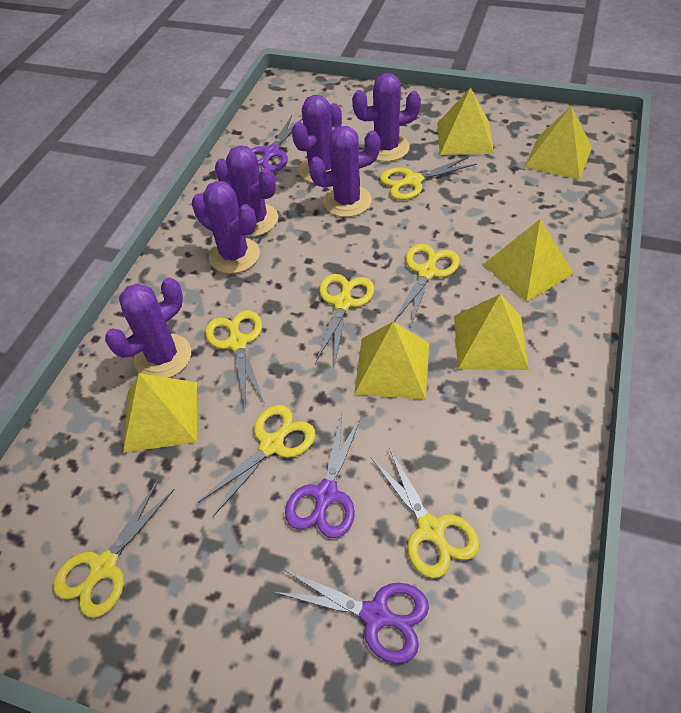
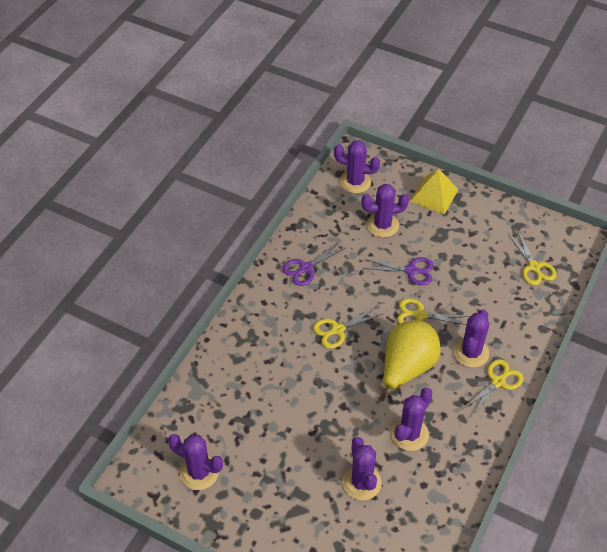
purple scissors: 3 -> 2
yellow pear: 0 -> 1
yellow pyramid: 6 -> 1
yellow scissors: 7 -> 4

